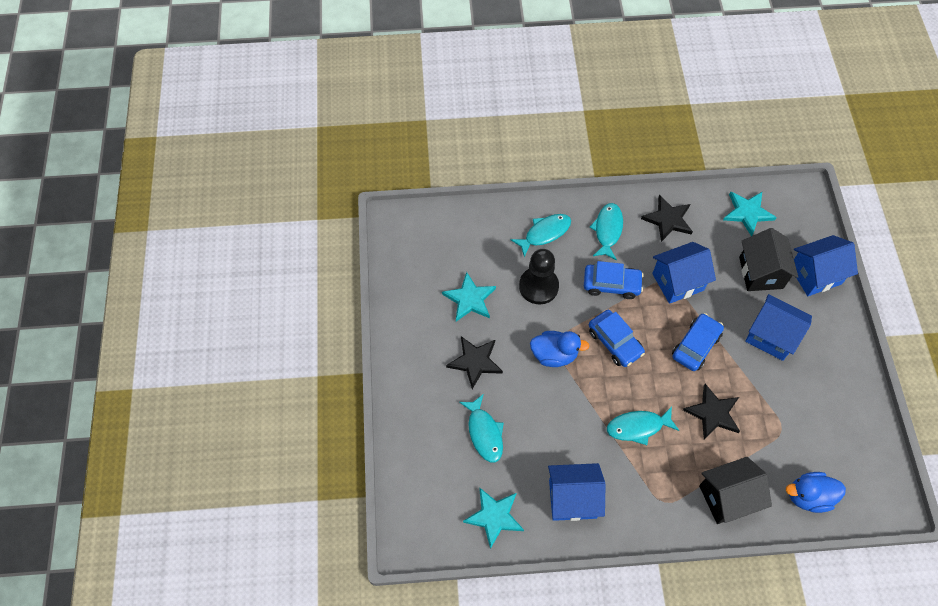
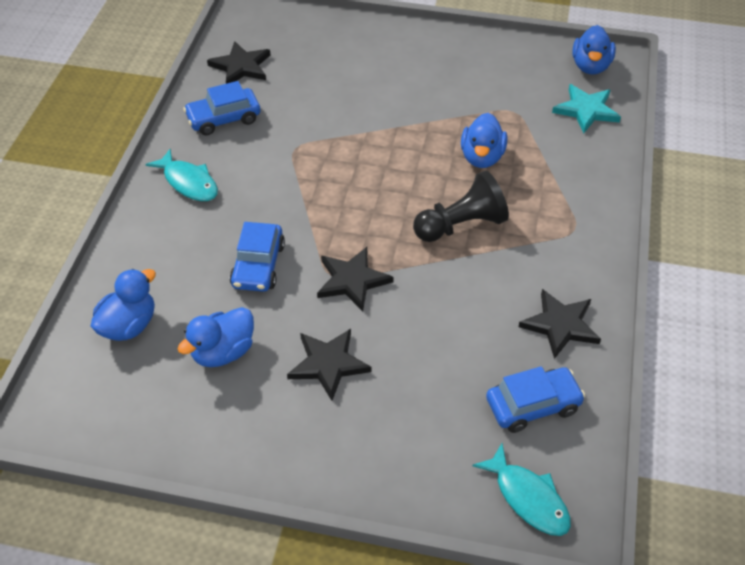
black house: 2 -> 0
black star: 3 -> 4
blue duck: 2 -> 4
blue house: 4 -> 0
turquoise fish: 4 -> 2
turquoise star: 3 -> 1

